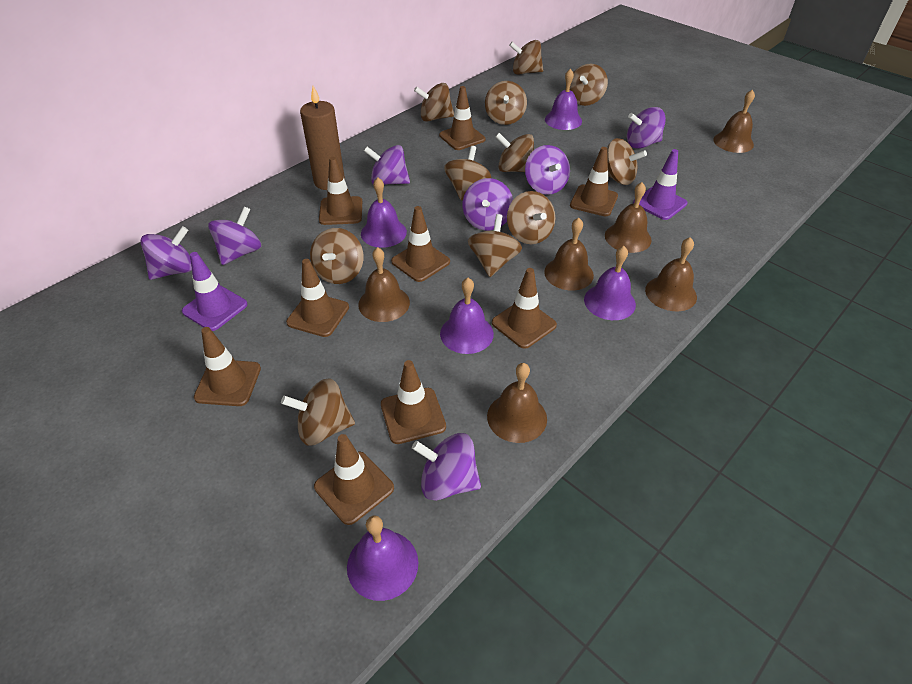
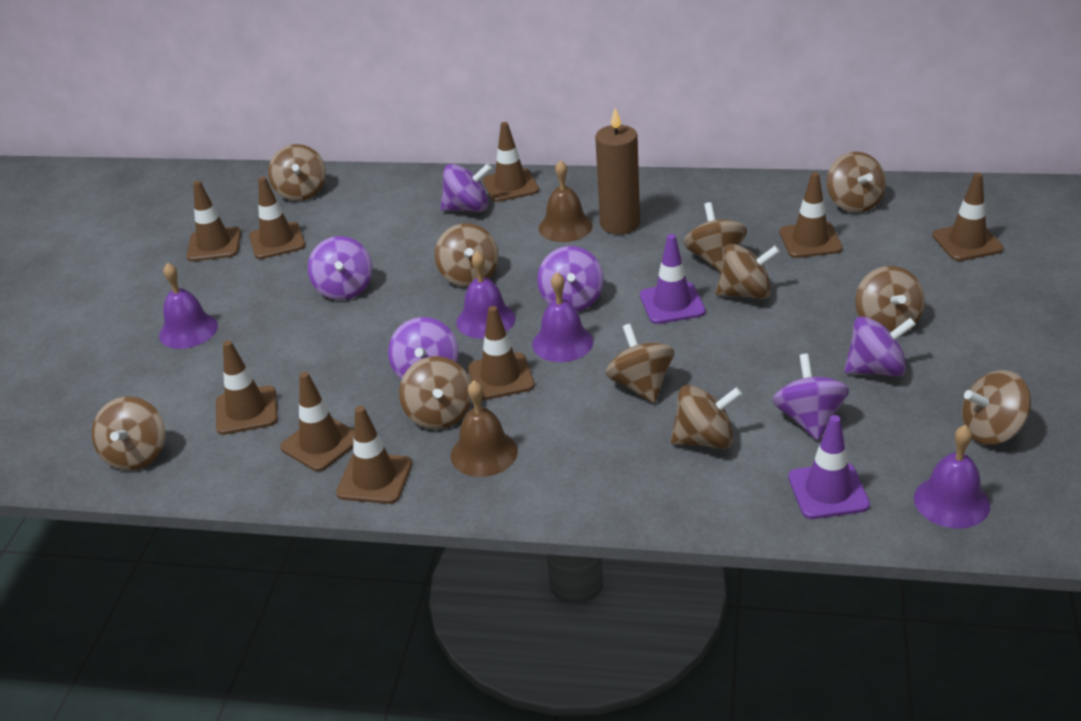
brown bell: 6 -> 2
purple bell: 5 -> 4
purple spinning top: 7 -> 6

